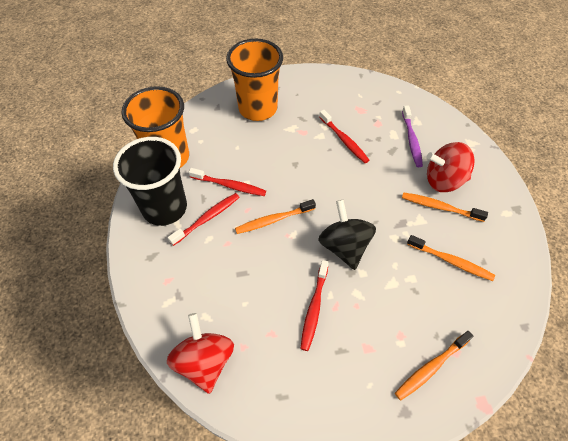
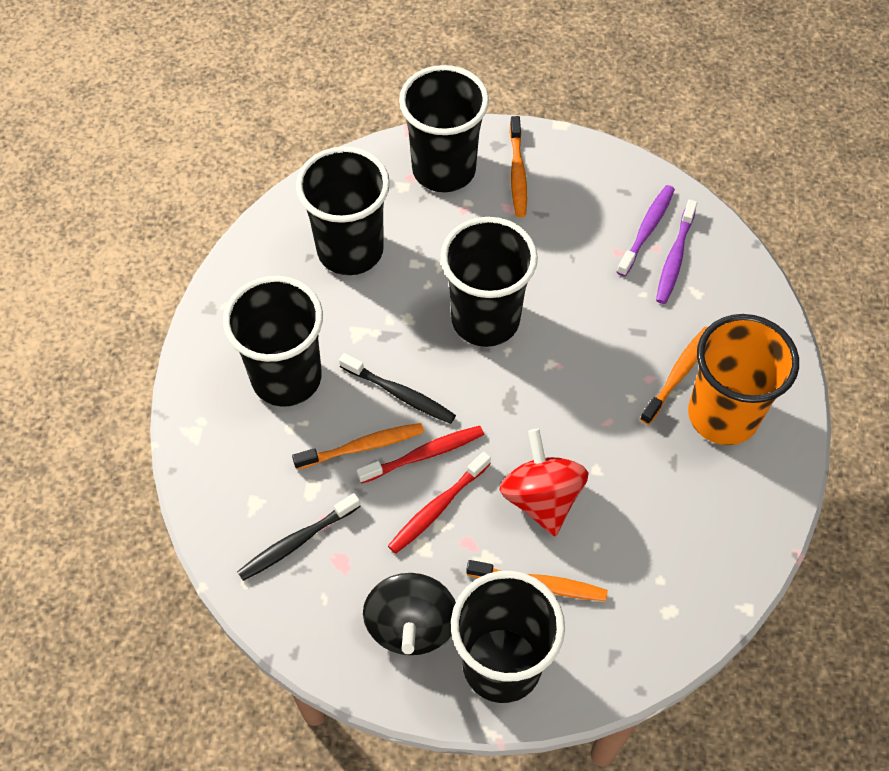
black cup: 1 -> 5
black toothbrush: 0 -> 2
orange cup: 2 -> 1
purple toothbrush: 1 -> 2
red spinning top: 2 -> 1
red toothbrush: 4 -> 2

